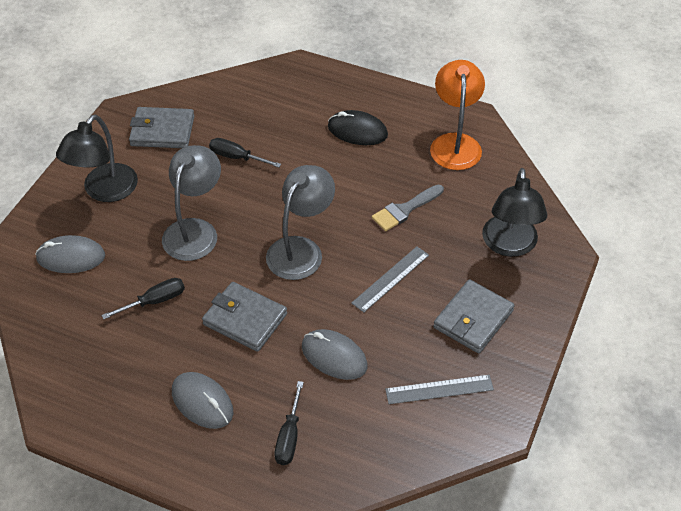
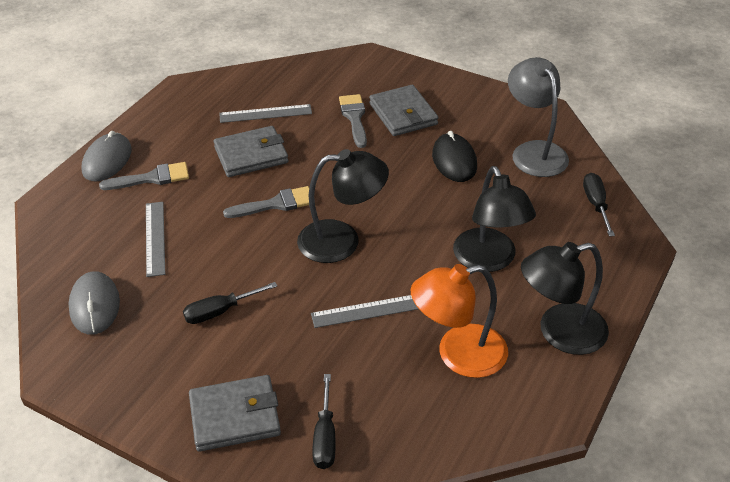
black lamp: 2 -> 3
grey brush: 1 -> 3
grey lamp: 2 -> 1
grey mouse: 3 -> 2
grey ruler: 2 -> 3

